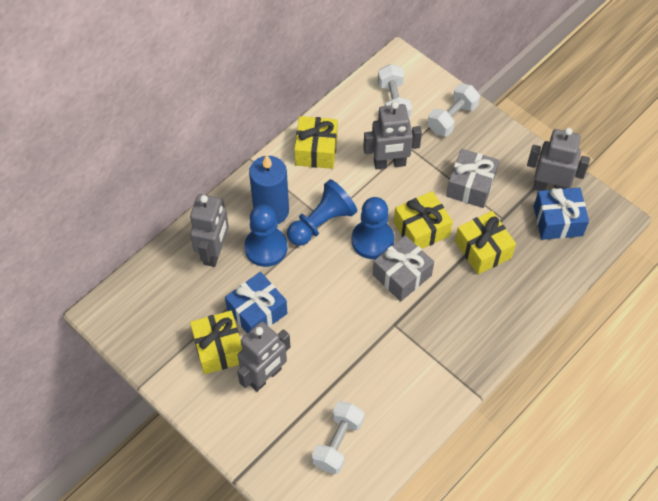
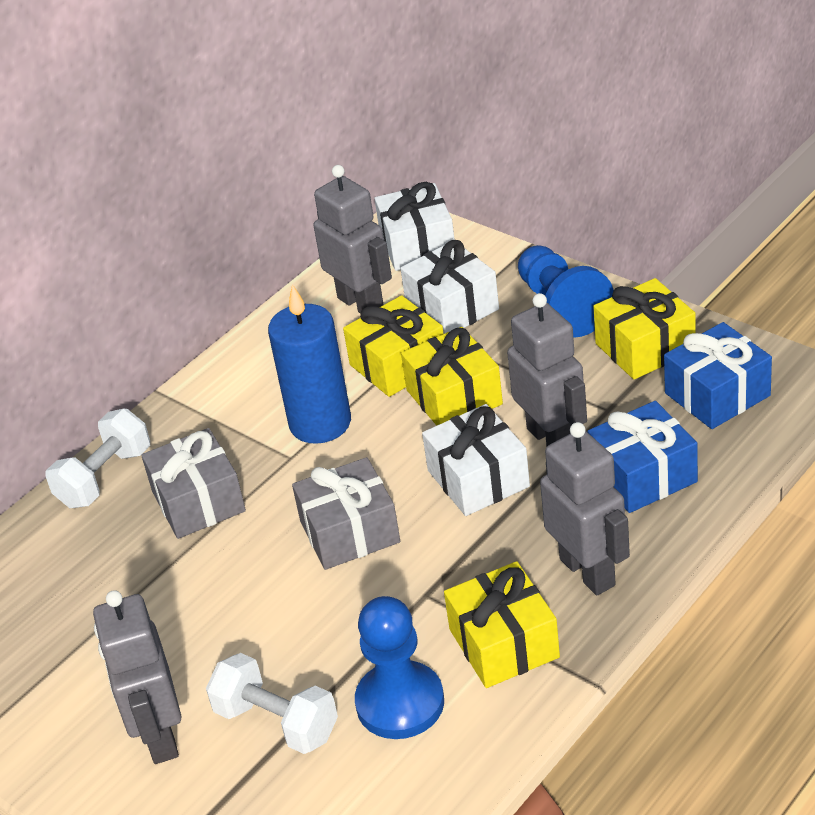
blue pawn: 3 -> 2
white dumbbell: 3 -> 2
white gift: 0 -> 3

